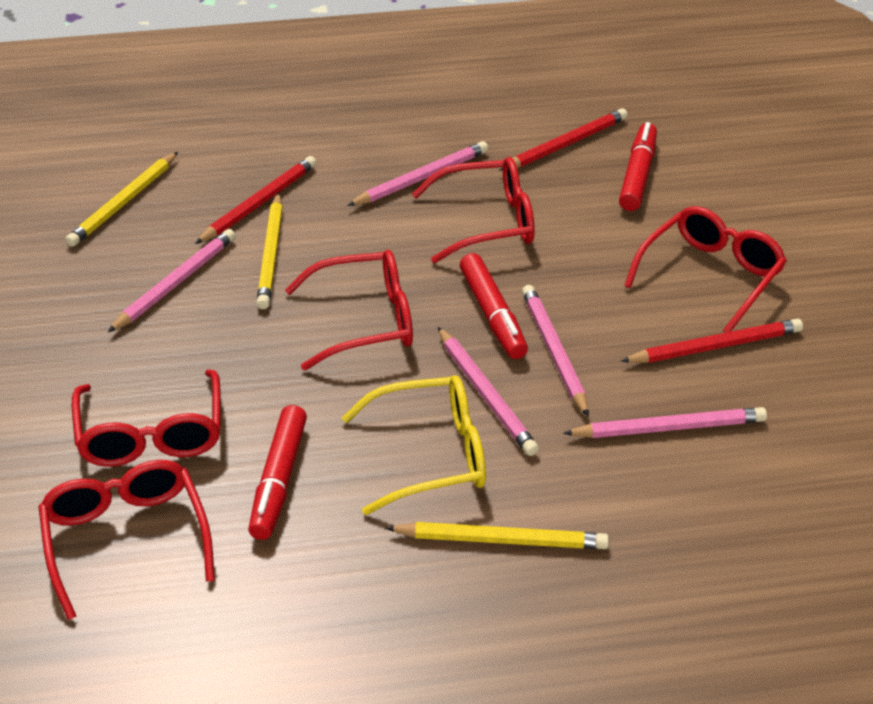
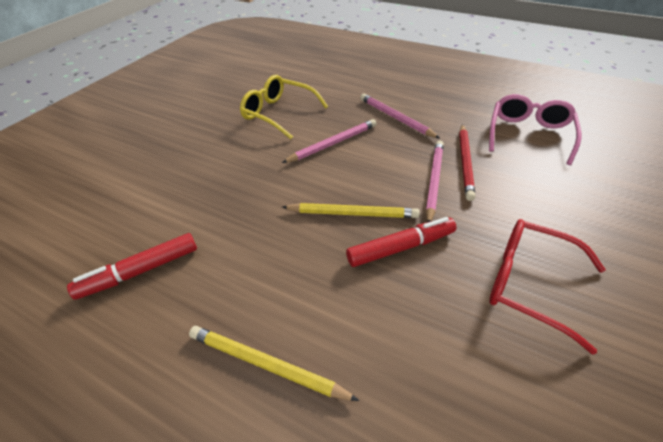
pink glasses: 0 -> 1
pink pencil: 5 -> 3
red glasses: 5 -> 1
red marker: 3 -> 2
red pencil: 3 -> 1
yellow pencil: 3 -> 2

